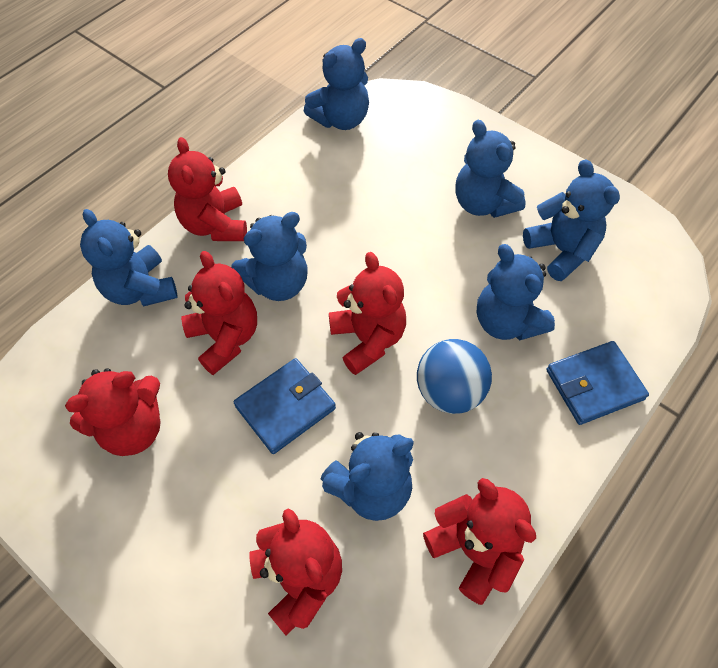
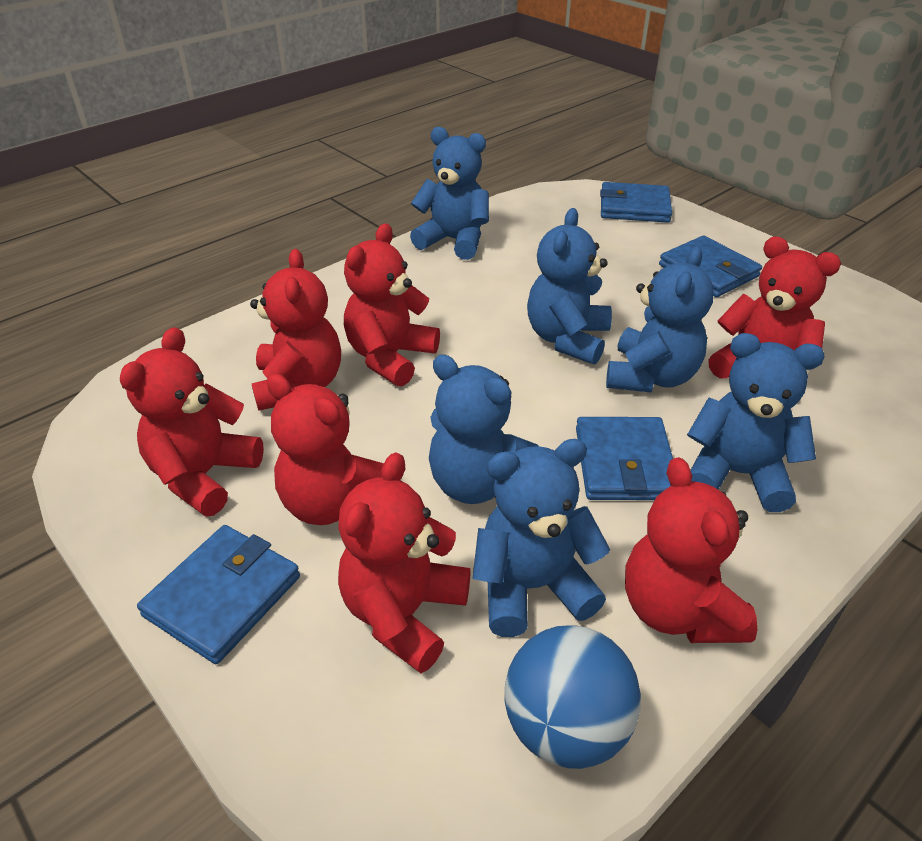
blue teddy bear: 7 -> 6
blue wallet: 2 -> 4
red teddy bear: 6 -> 7

